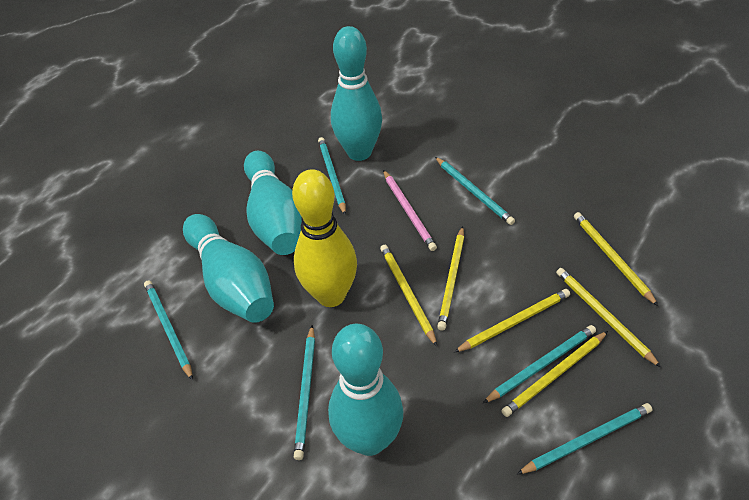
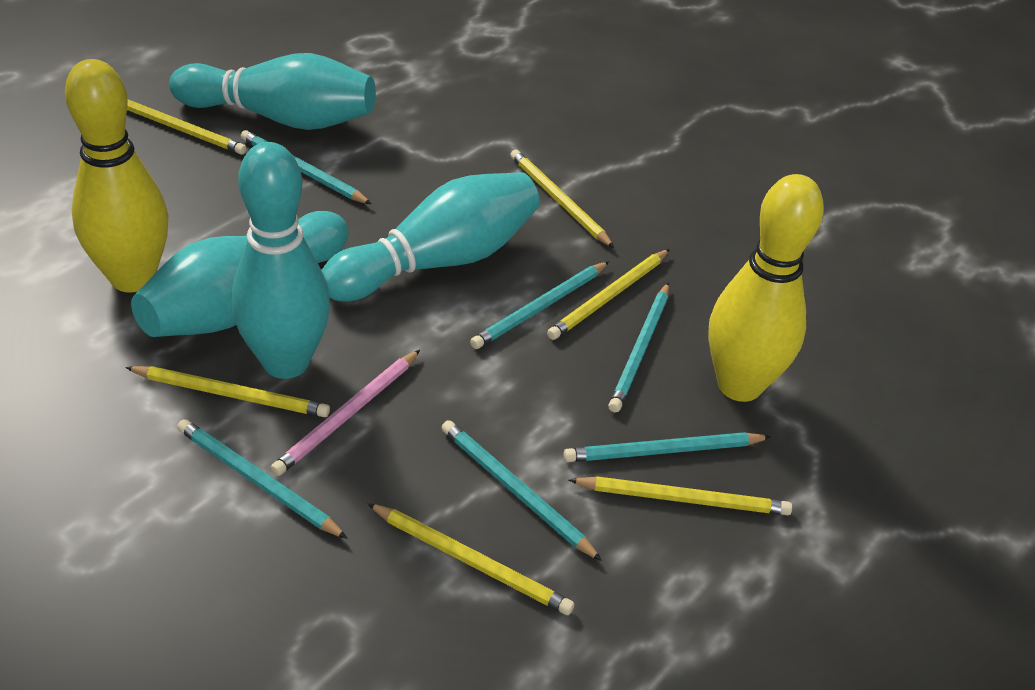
yellow bowling pin: 1 -> 2

